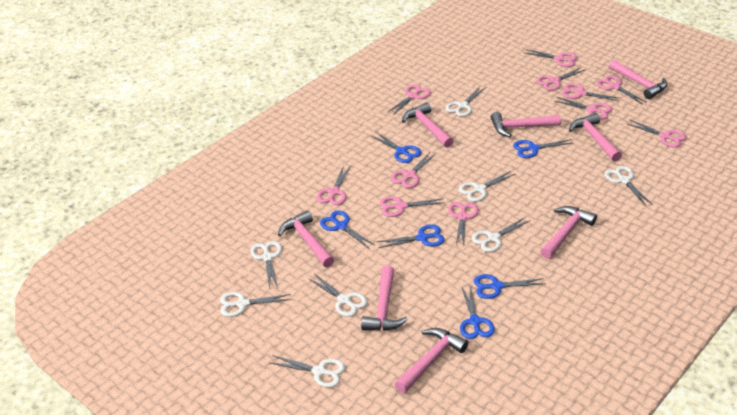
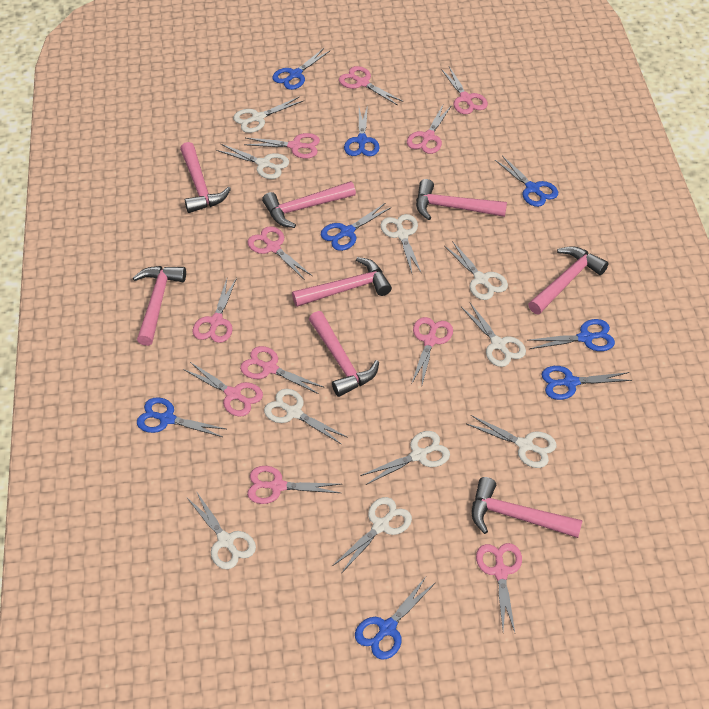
blue scissors: 6 -> 8
white scissors: 8 -> 10

